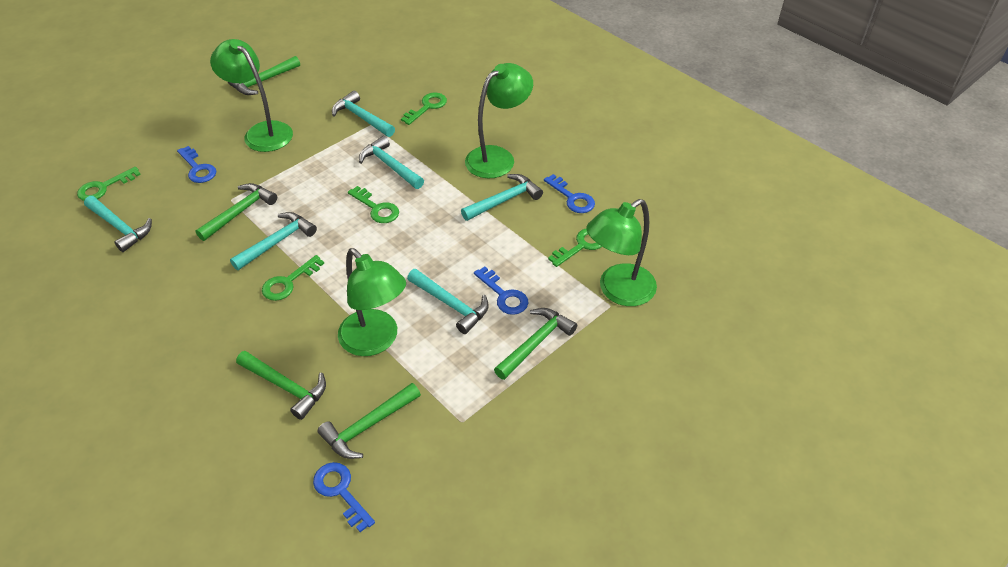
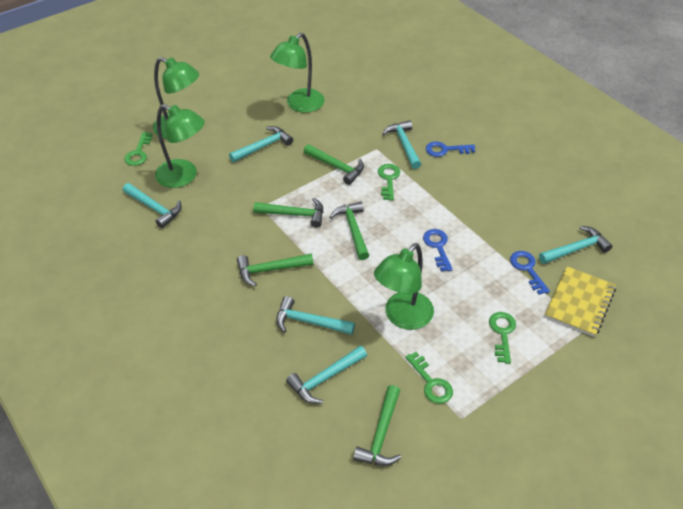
blue key: 4 -> 3
green key: 5 -> 4
yellow notebook: 0 -> 1

